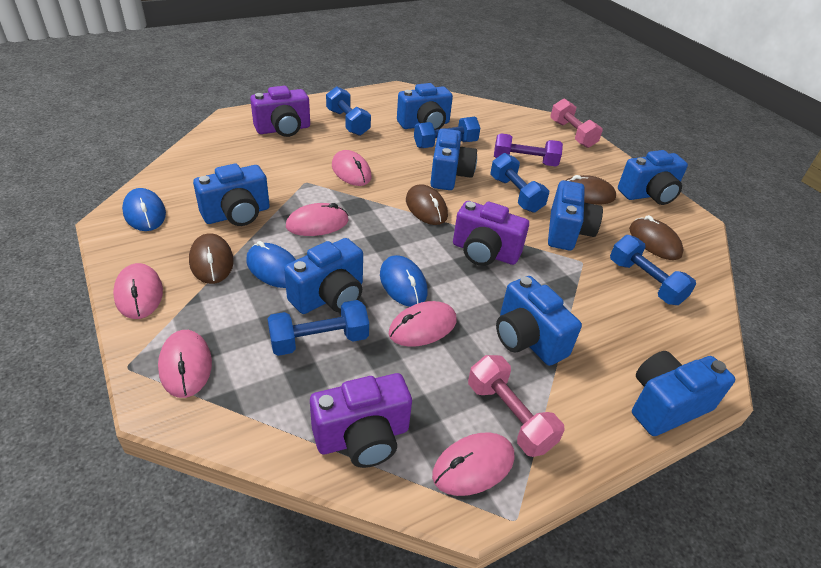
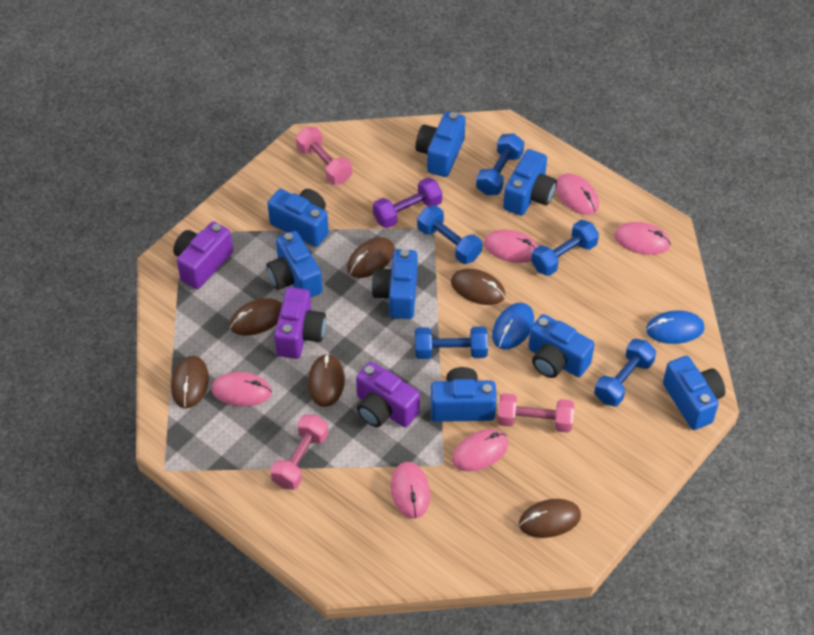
blue mouse: 3 -> 2
brown mouse: 4 -> 6
pink dumbbell: 2 -> 3

